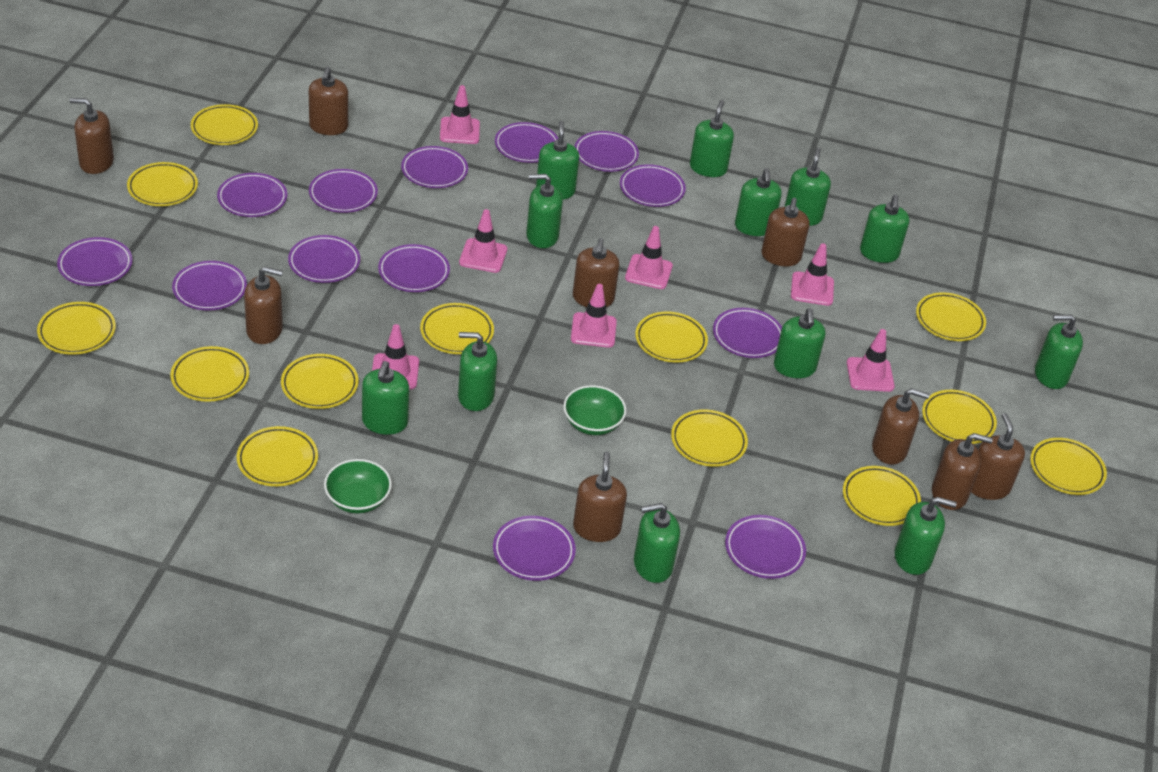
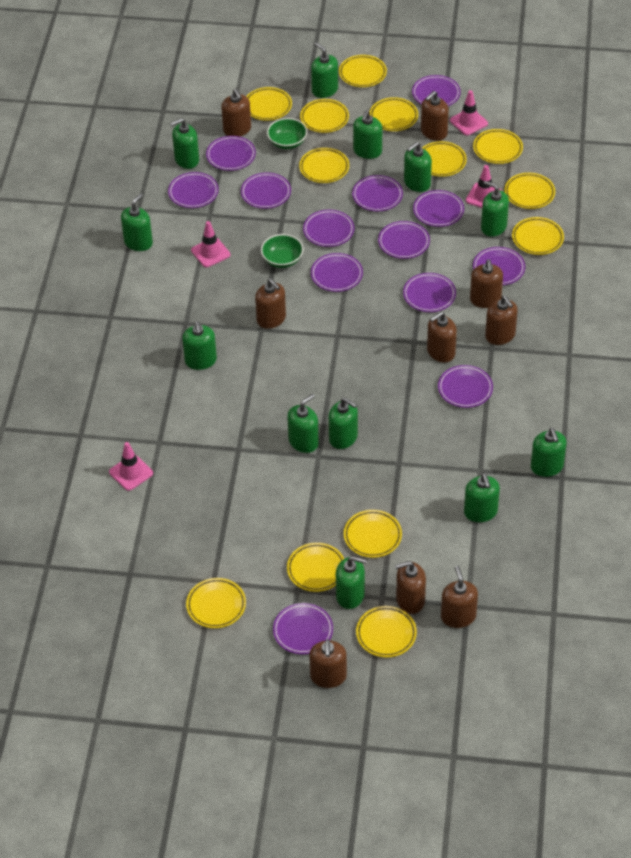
pink traffic cone: 7 -> 4

